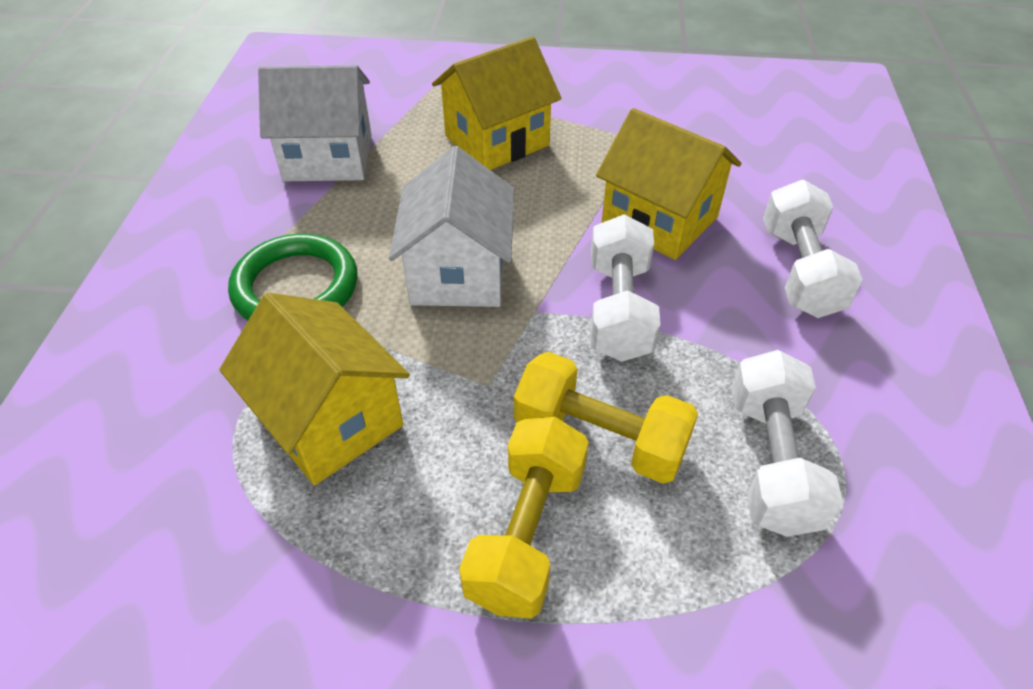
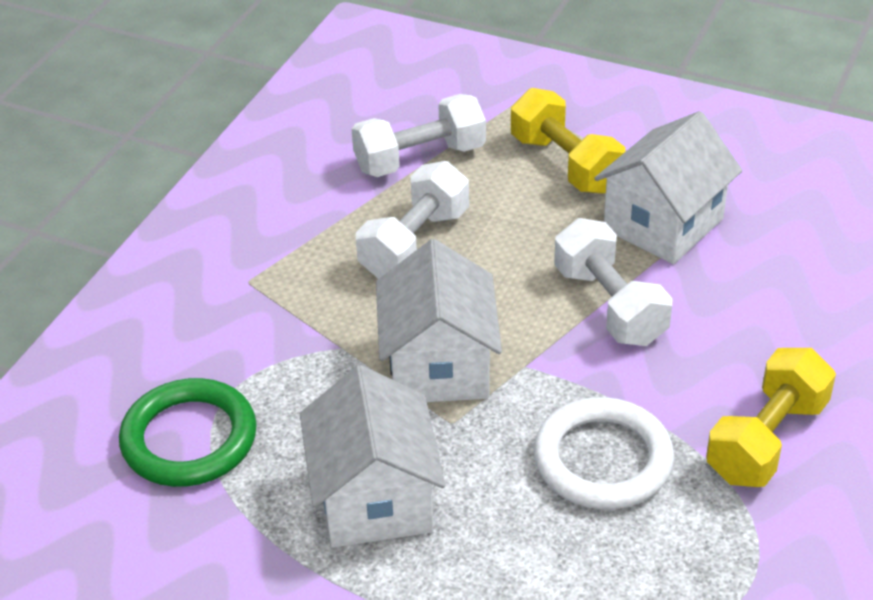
white house: 2 -> 3
white ring: 0 -> 1
yellow house: 3 -> 0

